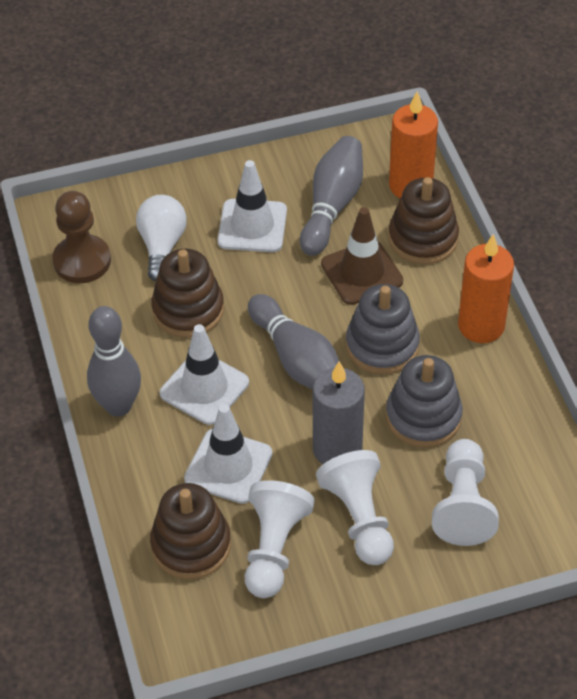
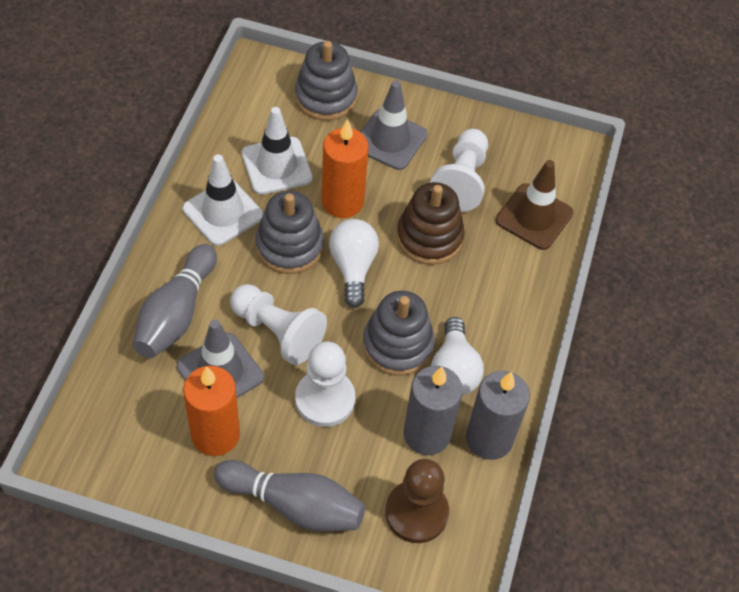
brown stacking toy: 3 -> 1
grey bowling pin: 3 -> 2
grey candle: 1 -> 2
grey stacking toy: 2 -> 3
grey traffic cone: 0 -> 2
white light bulb: 1 -> 2
white traffic cone: 3 -> 2

